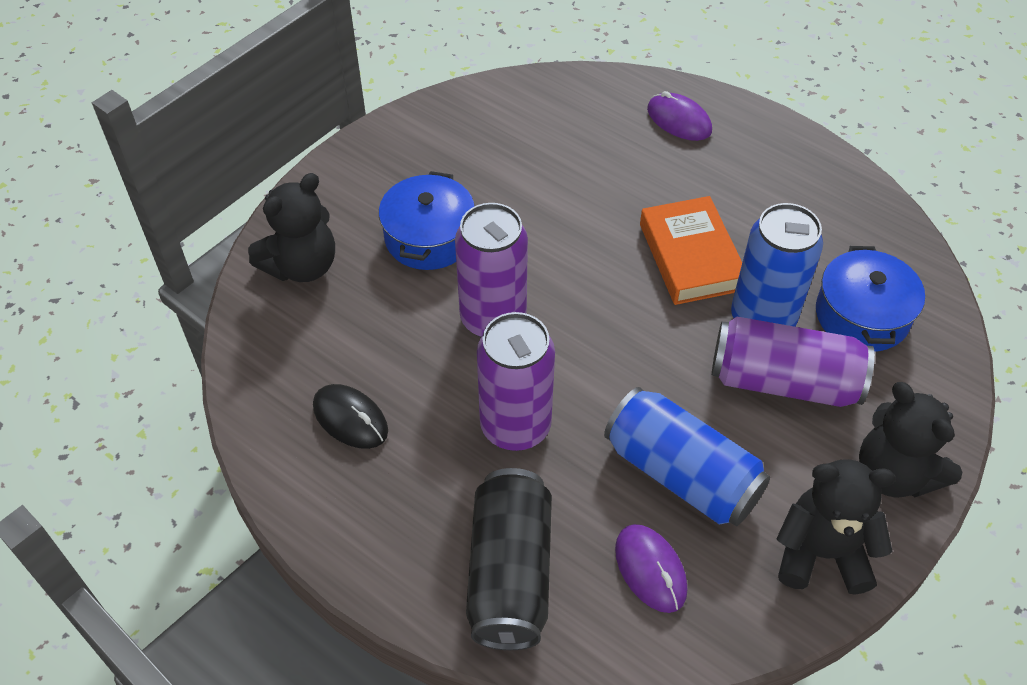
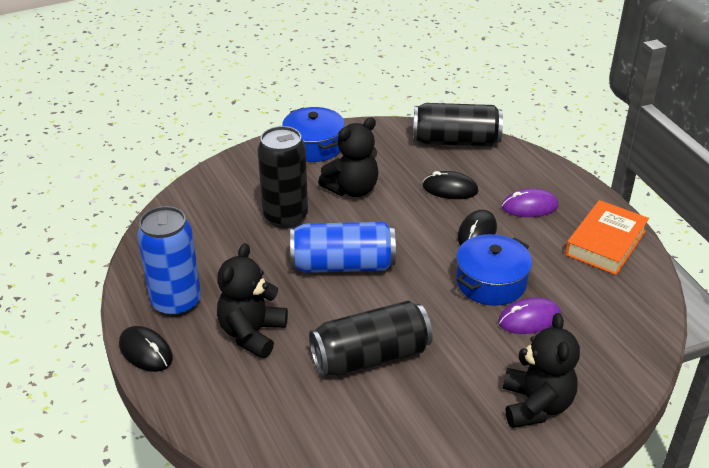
black can: 1 -> 3
black mouse: 1 -> 3
purple can: 3 -> 0

